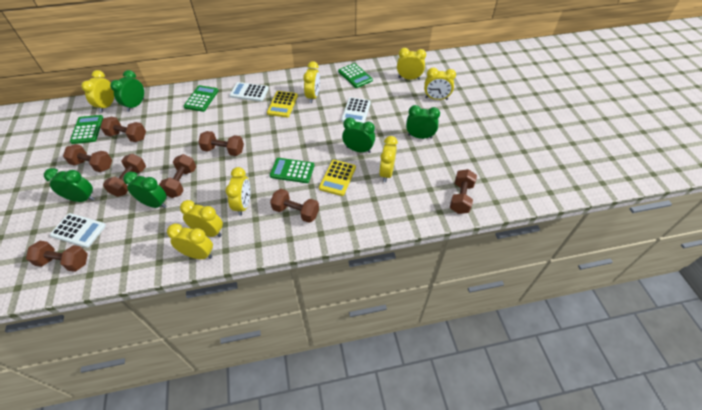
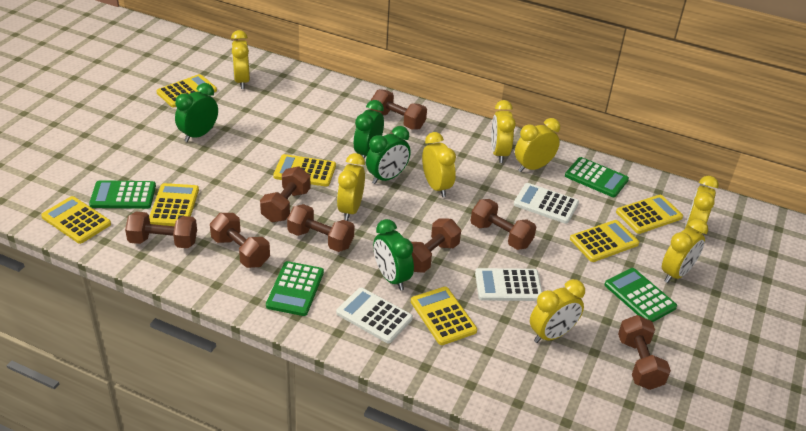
green clock: 5 -> 4
yellow calculator: 2 -> 7

